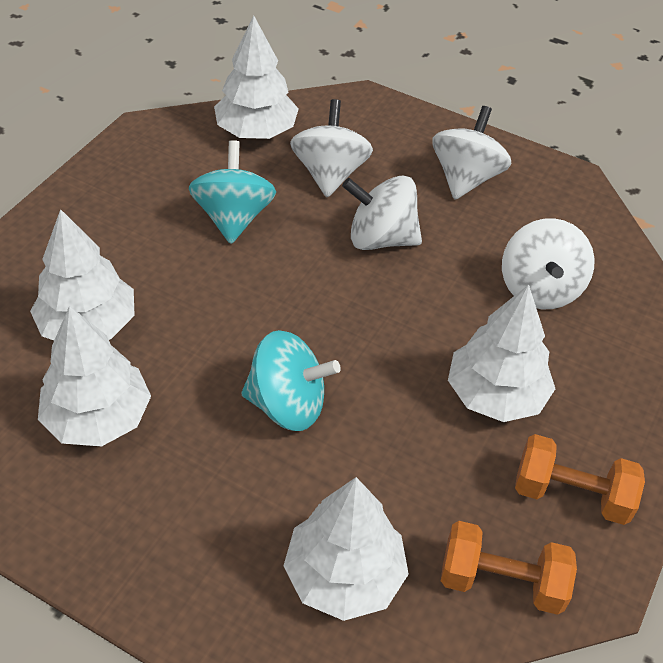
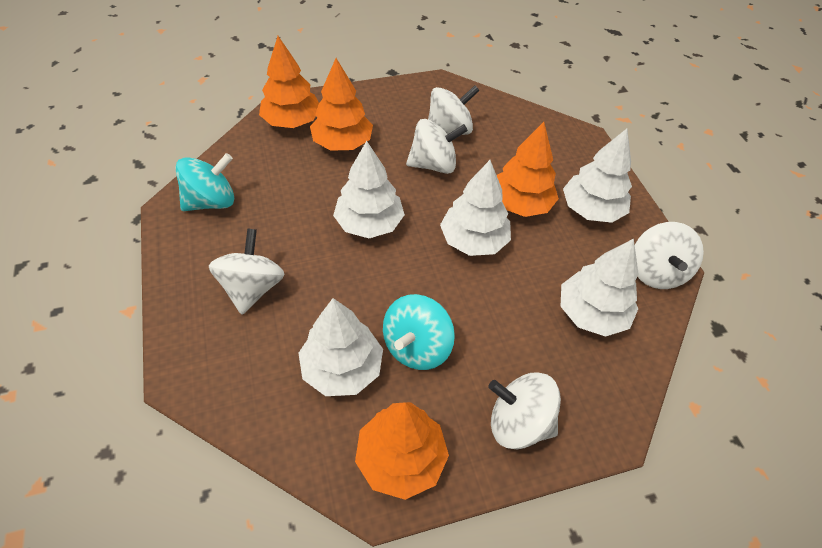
orange dumbbell: 2 -> 0
orange tree: 0 -> 4
white spinning top: 4 -> 5

